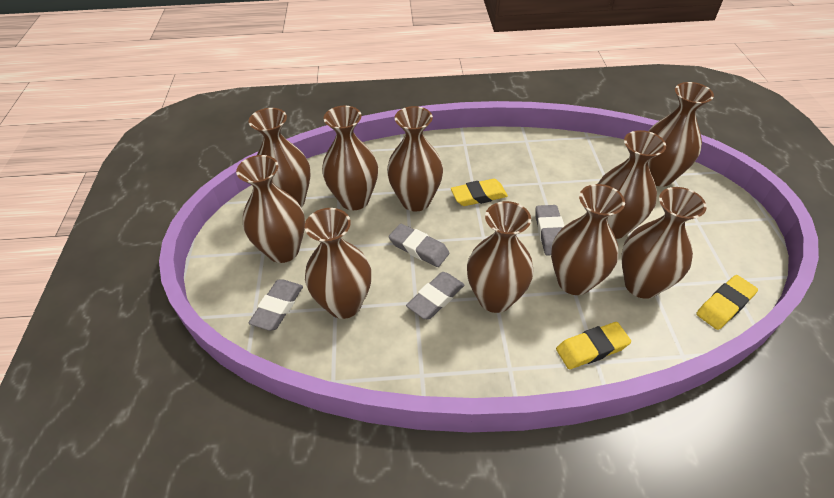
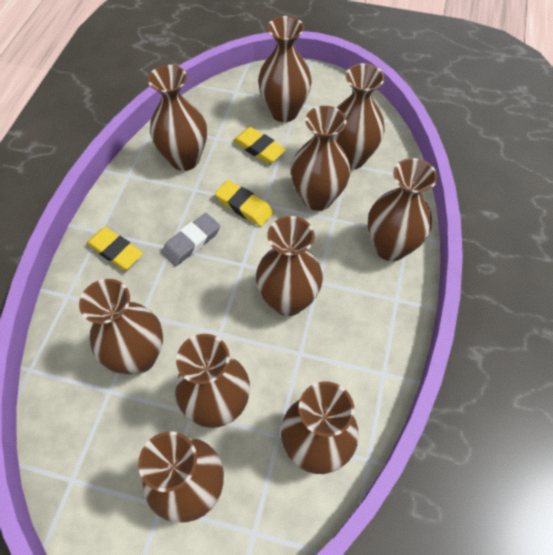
grey eraser: 4 -> 1

